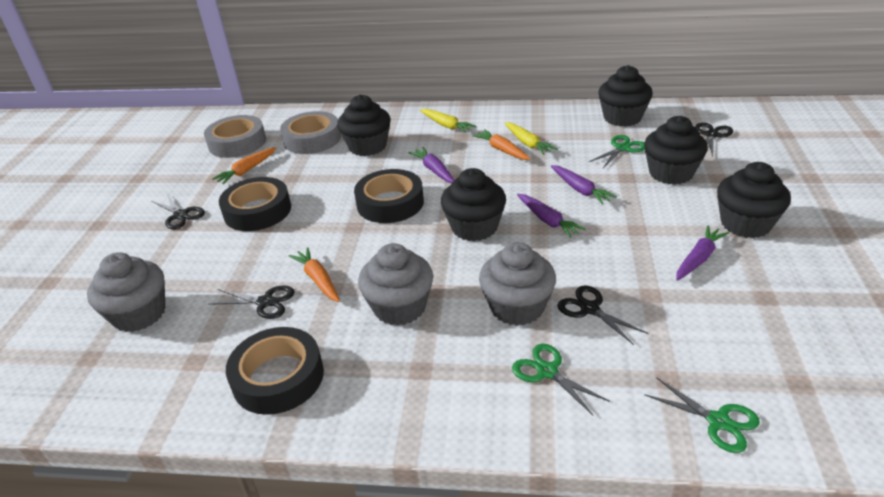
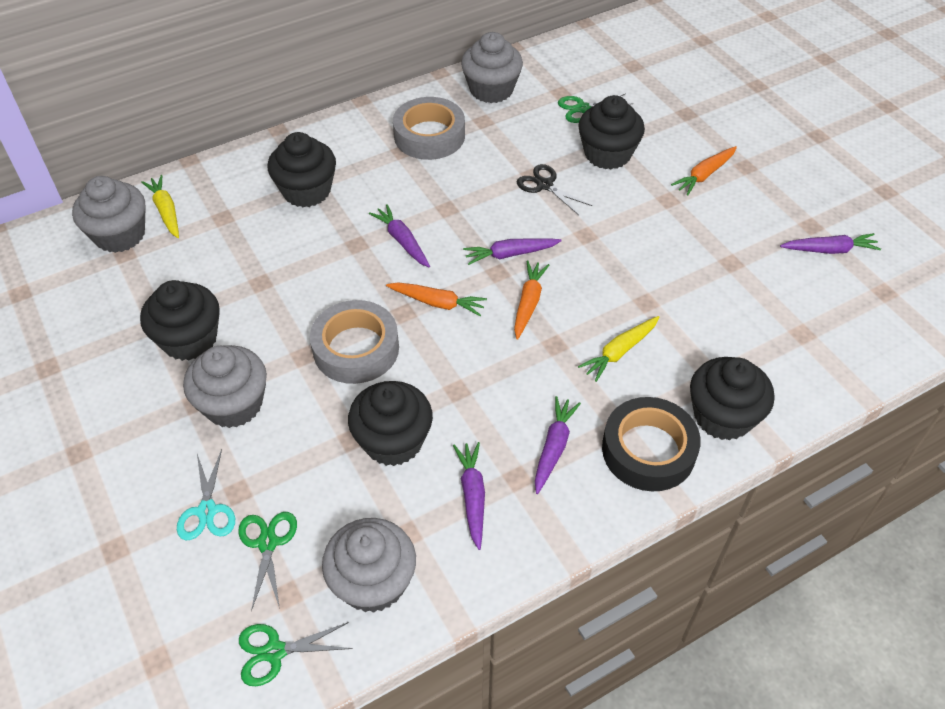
black scissors: 4 -> 1
black tape: 3 -> 1
grey cupcake: 3 -> 4
purple carrot: 4 -> 5
turquoise scissors: 0 -> 1

